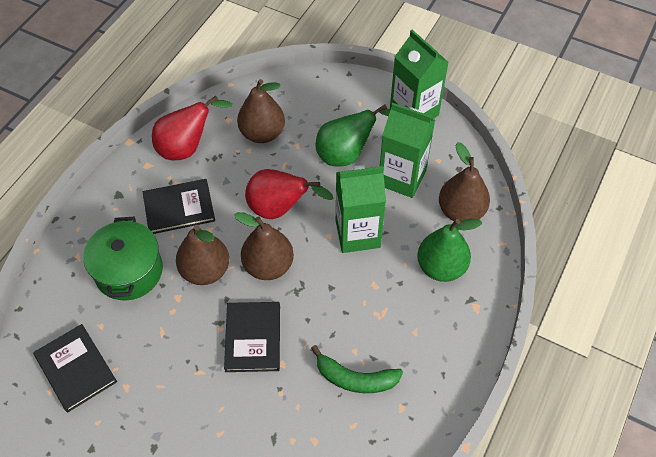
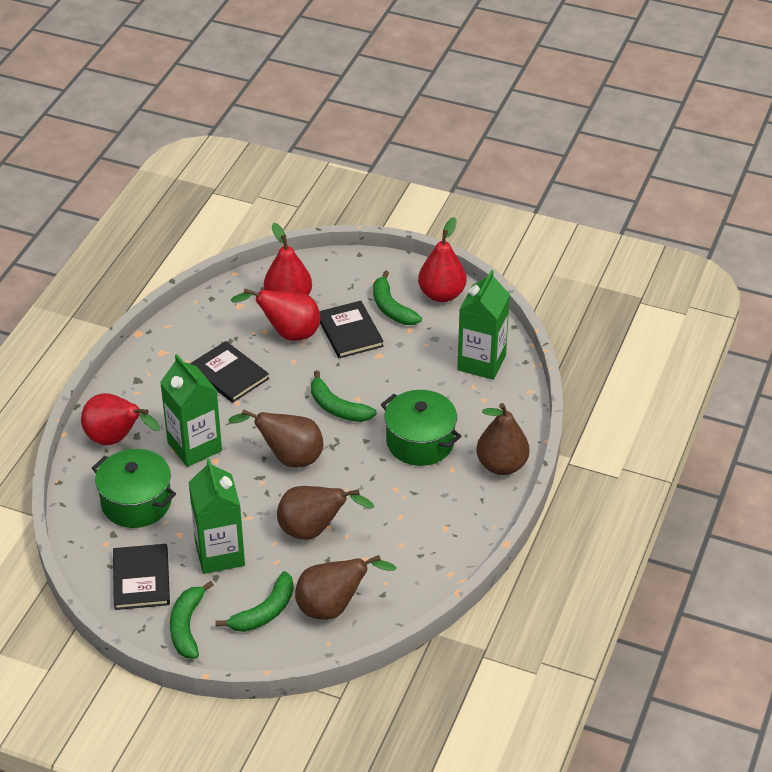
green banana: 1 -> 4
green pear: 2 -> 0
green pot: 1 -> 2
red pear: 2 -> 4

